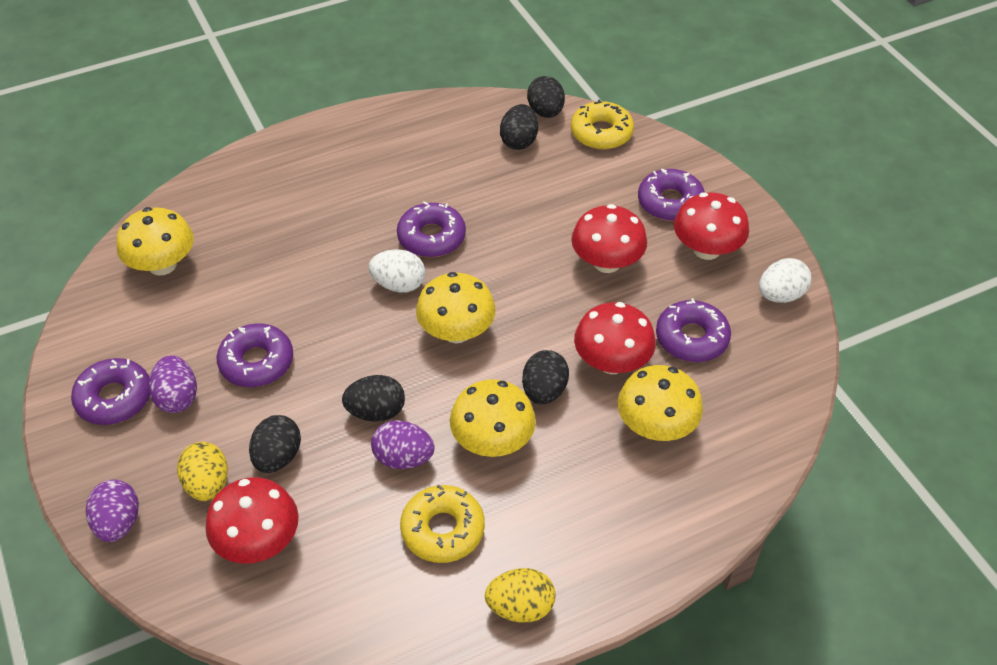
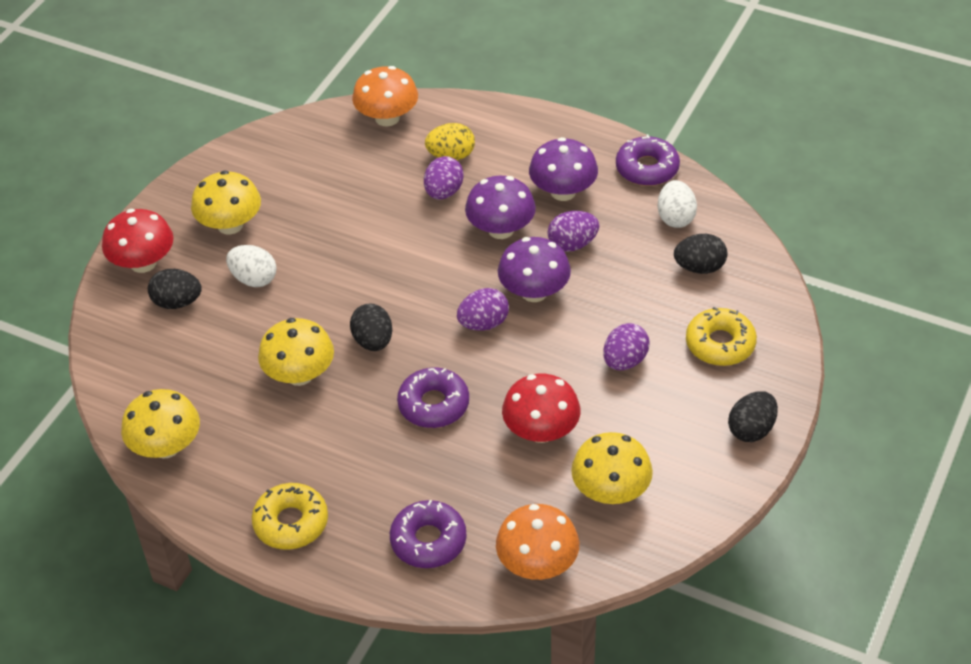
black egg: 5 -> 4
orange mushroom: 0 -> 2
purple donut: 5 -> 3
purple egg: 3 -> 4
purple mushroom: 0 -> 3
red mushroom: 4 -> 2
yellow egg: 2 -> 1

